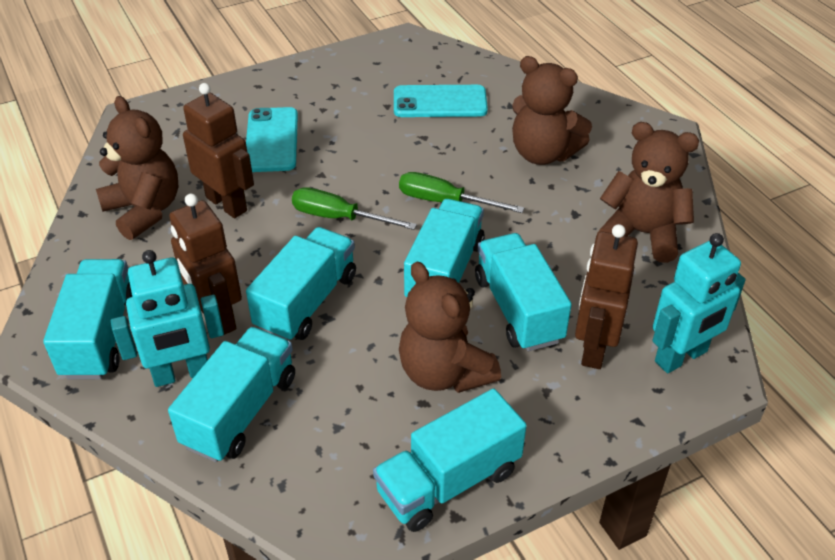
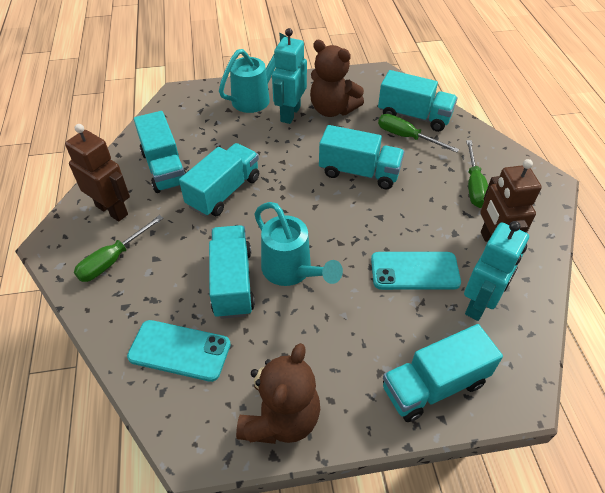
brown robot: 3 -> 2
brown teddy bear: 4 -> 2
green screwdriver: 2 -> 3
turquoise watering can: 0 -> 2

